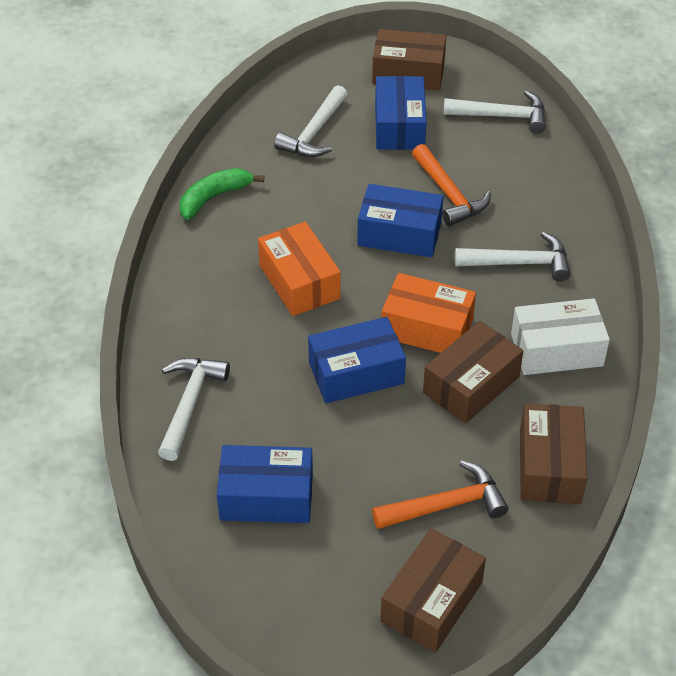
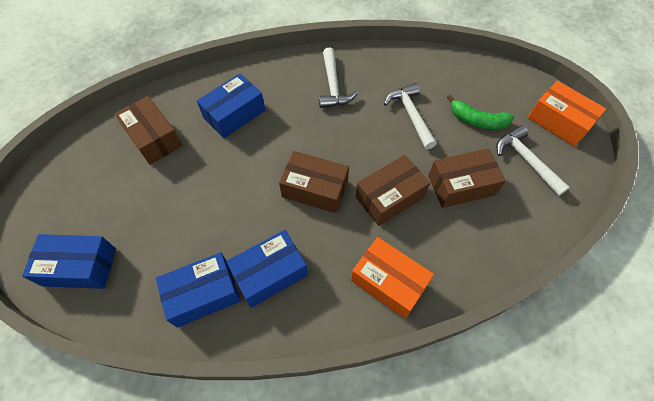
orange hammer: 2 -> 0
white box: 1 -> 0
white hammer: 4 -> 3

